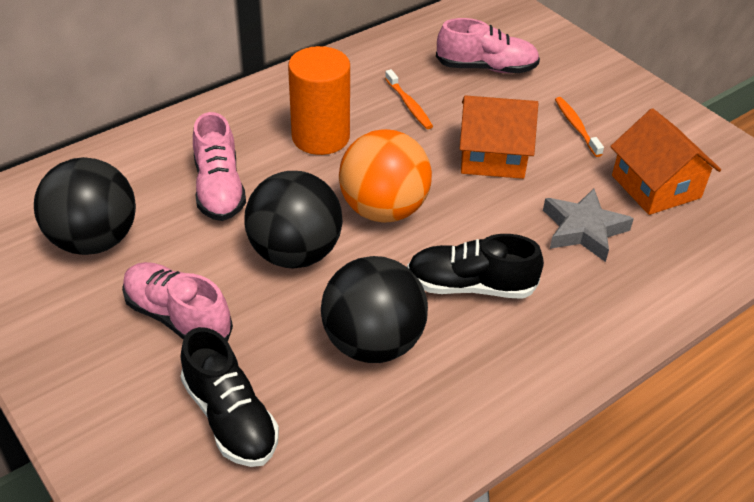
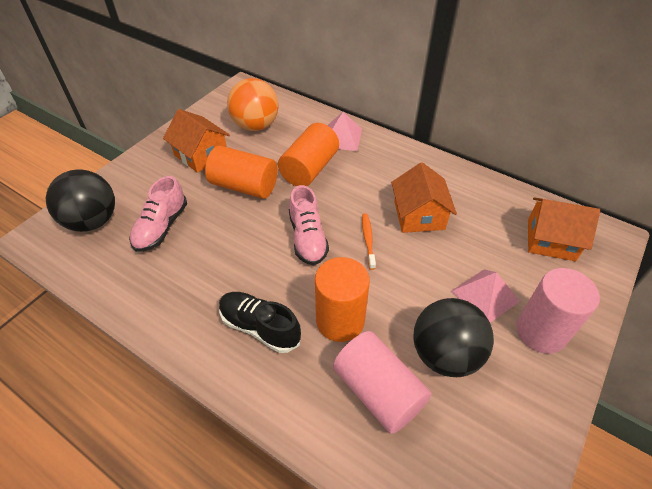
black ball: 3 -> 2
black shoe: 2 -> 1
grey star: 1 -> 0
orange cylinder: 1 -> 3
orange house: 2 -> 3
orange toothbrush: 2 -> 1
pink cylinder: 0 -> 2
pink pyramid: 0 -> 2
pink shoe: 3 -> 2

